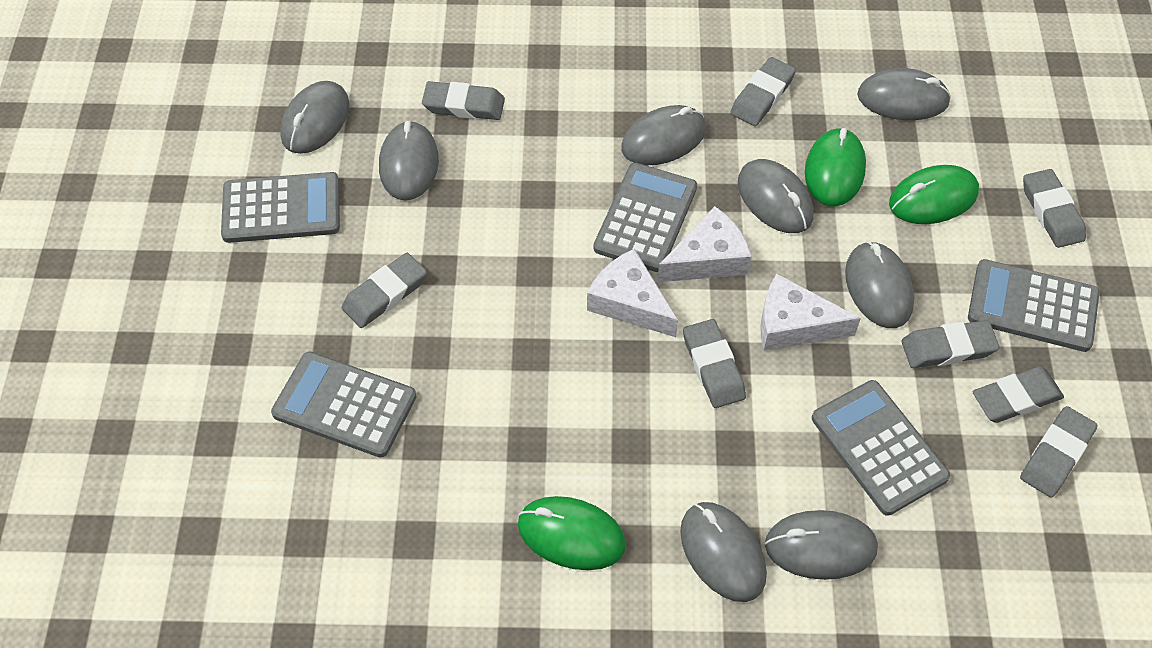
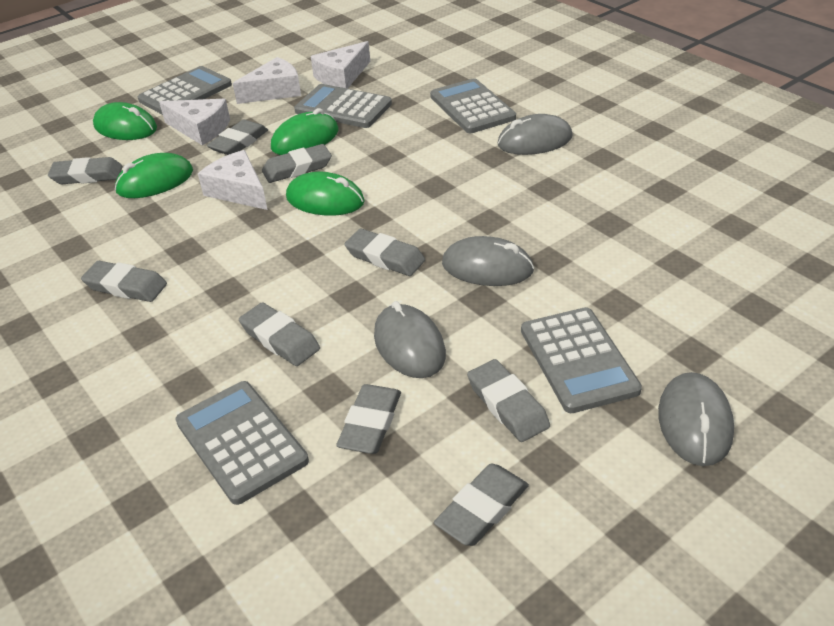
green mouse: 3 -> 4
grey eraser: 8 -> 9
grey mouse: 8 -> 4
white cheese: 3 -> 4

